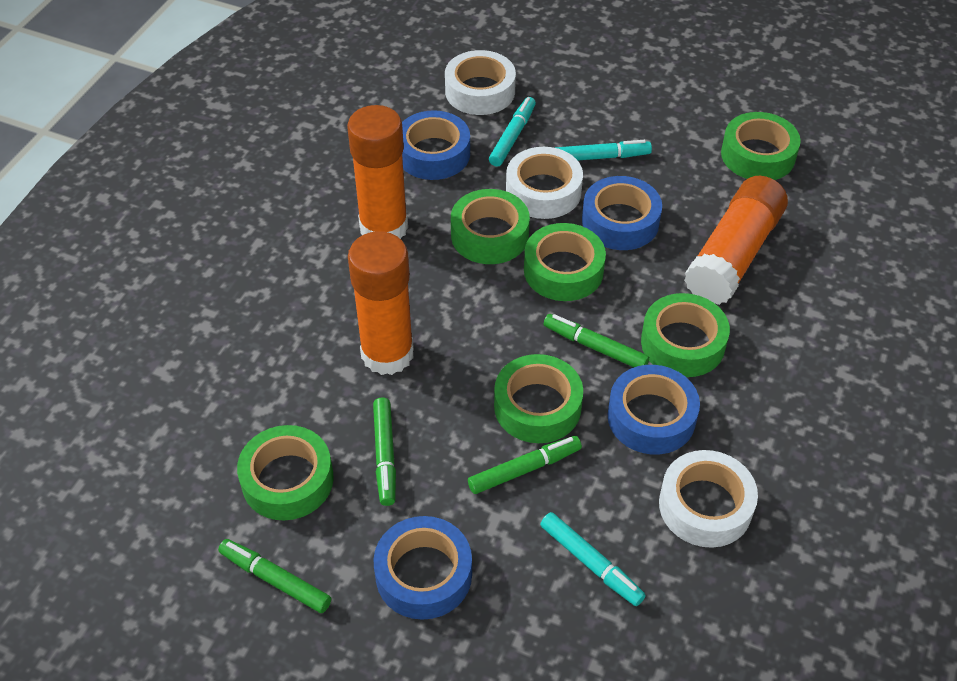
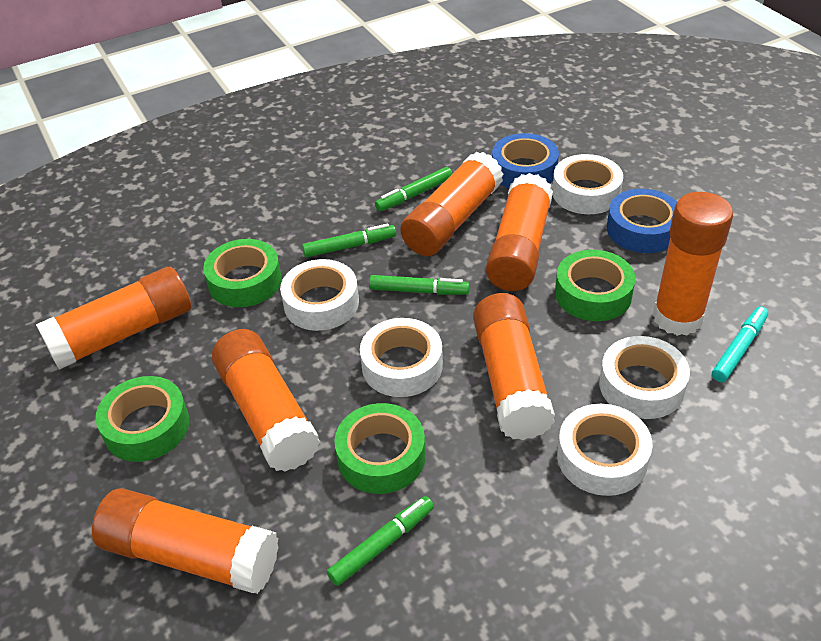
blue tape: 4 -> 2
green tape: 6 -> 4
orange glue stick: 3 -> 7
turquoise marker: 3 -> 1
white tape: 3 -> 5

